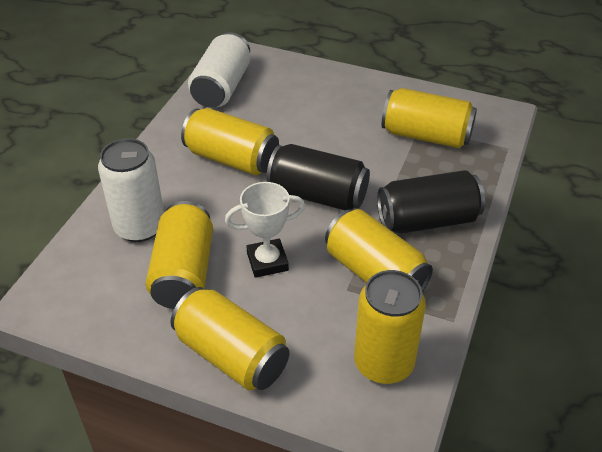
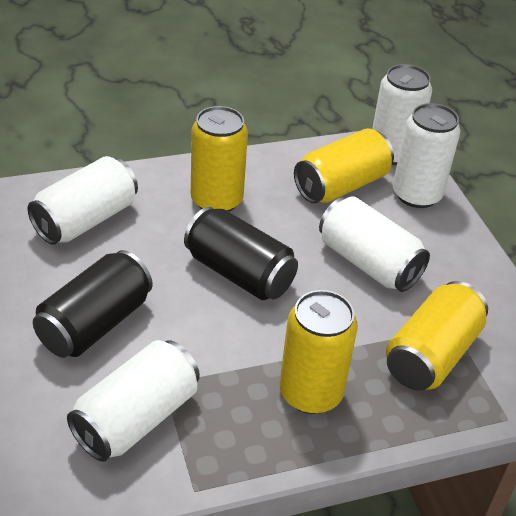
white can: 2 -> 5
white trophy: 1 -> 0
yellow can: 6 -> 4

